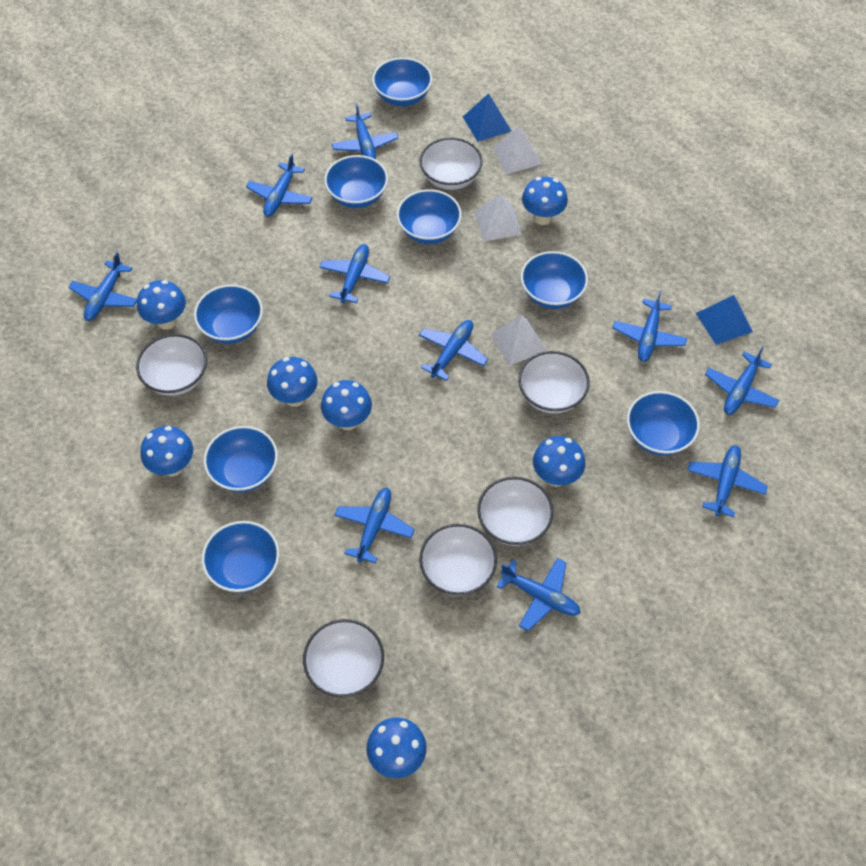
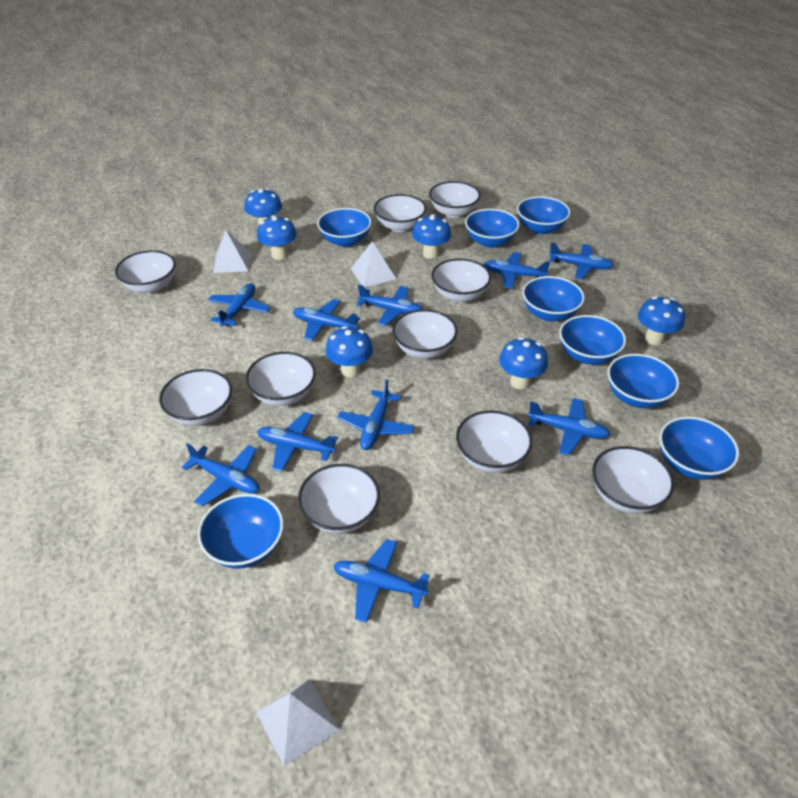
blue mushroom: 7 -> 6
blue pyramid: 2 -> 0
white bowl: 6 -> 10

